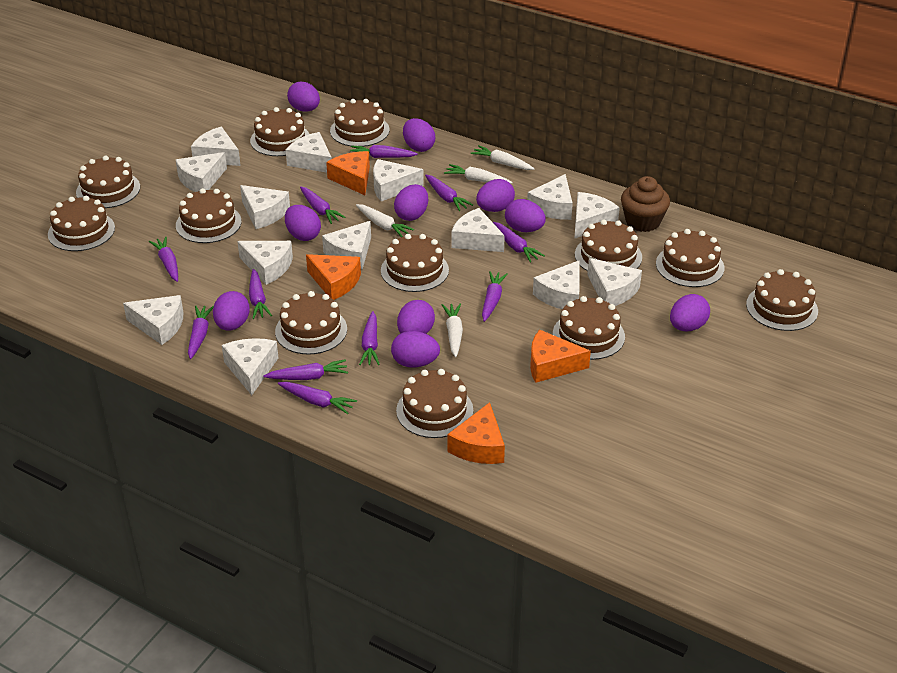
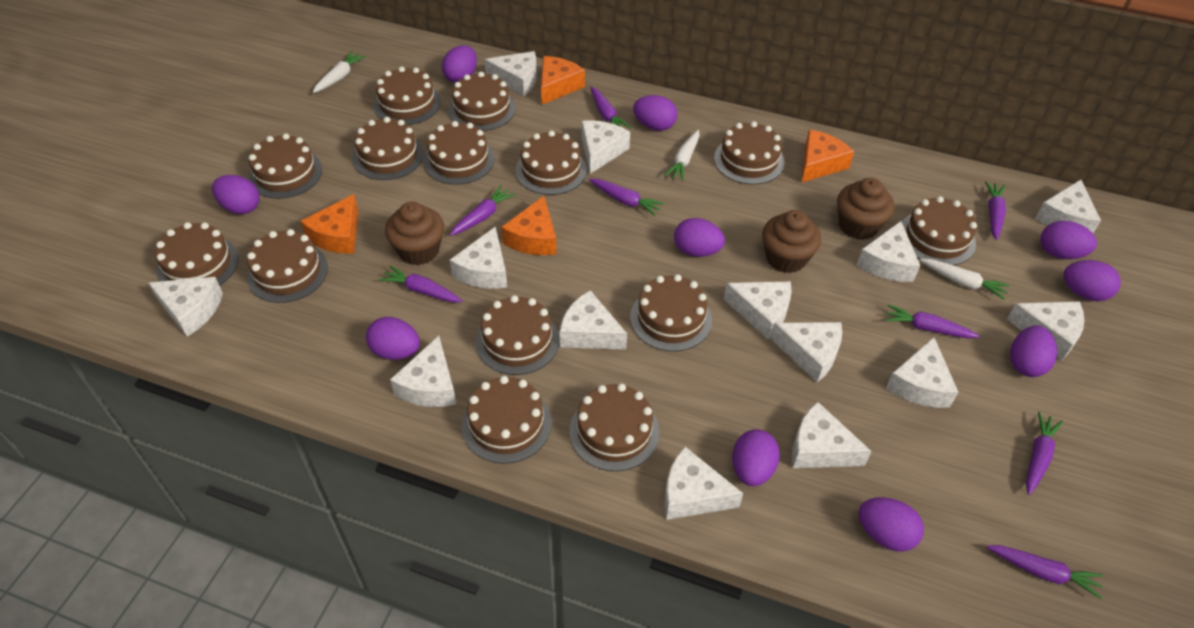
brown cake: 12 -> 14
brown cupcake: 1 -> 3
purple carrot: 11 -> 8
white carrot: 4 -> 3

